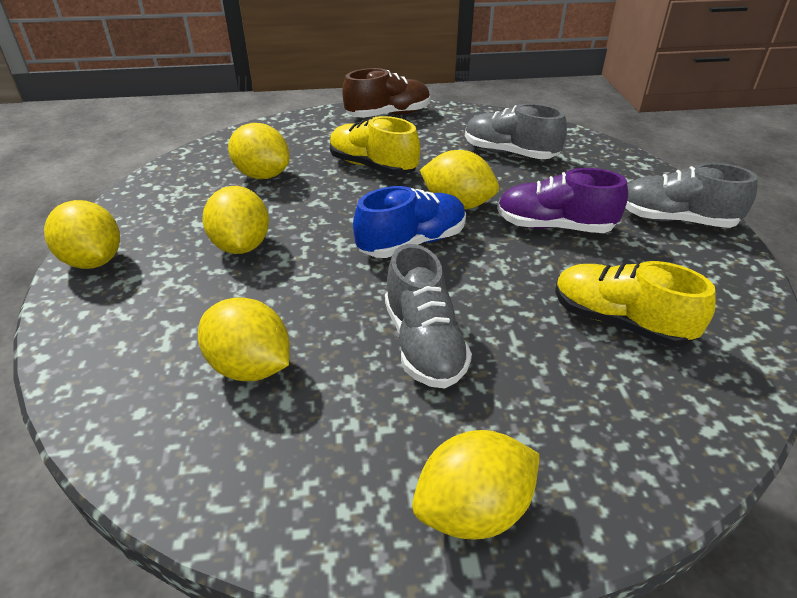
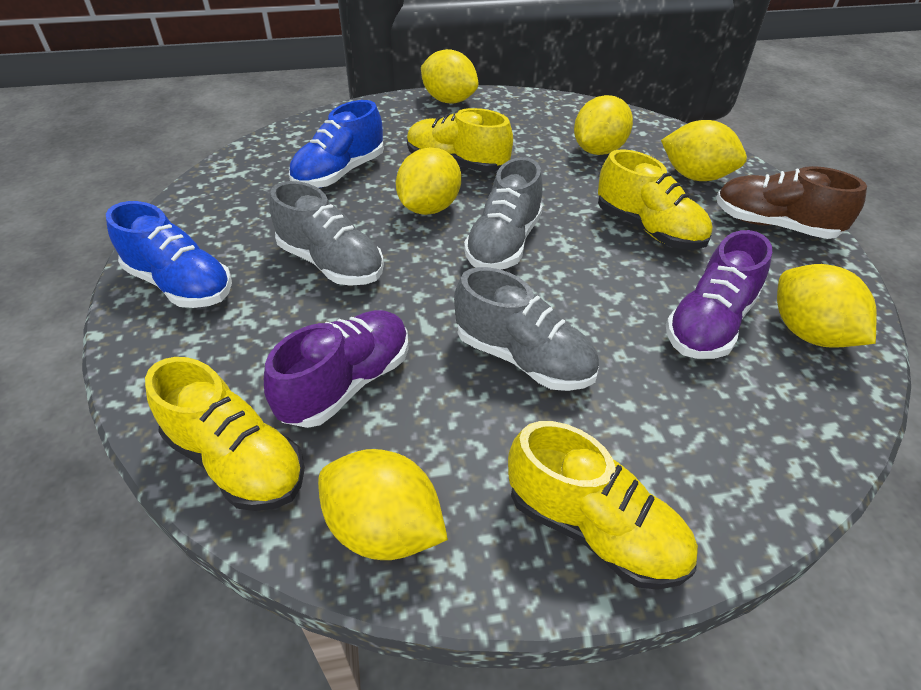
blue shoe: 1 -> 2
purple shoe: 1 -> 2
yellow shoe: 2 -> 4

